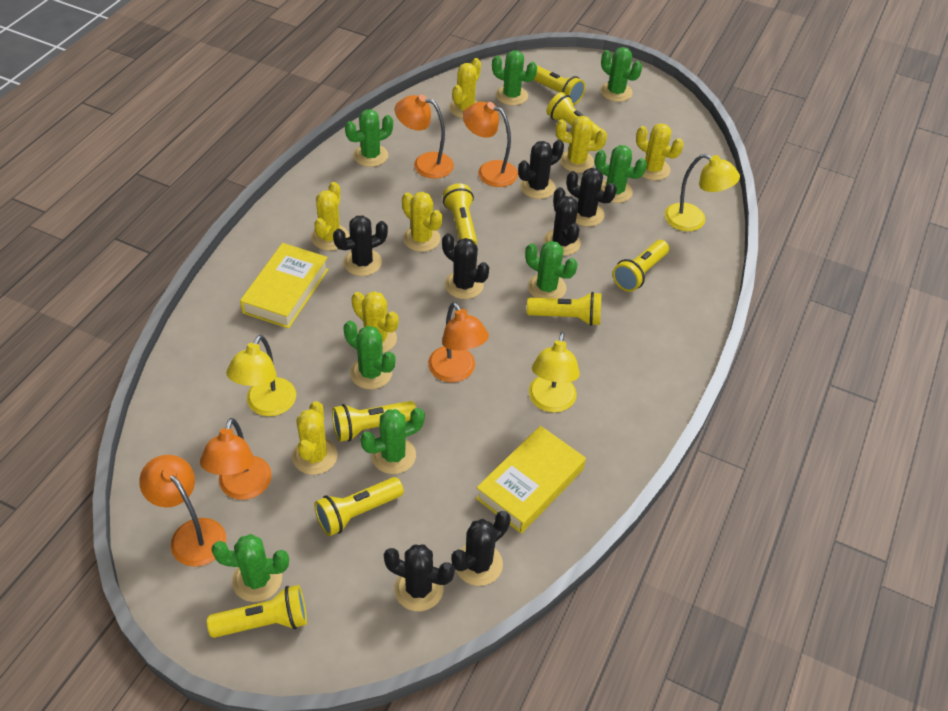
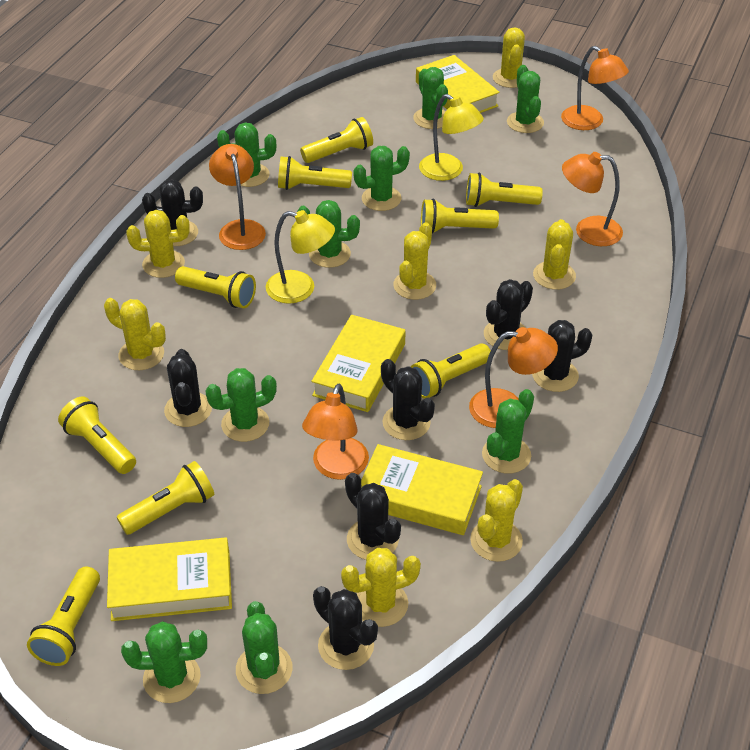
green cactus: 8 -> 9
yellow book: 2 -> 4
yellow flashlight: 8 -> 9
yellow lamp: 3 -> 2

